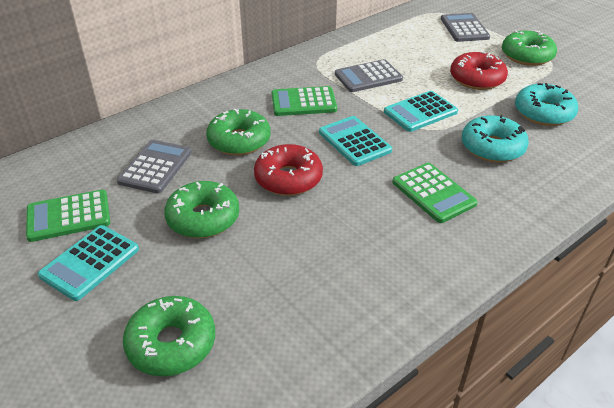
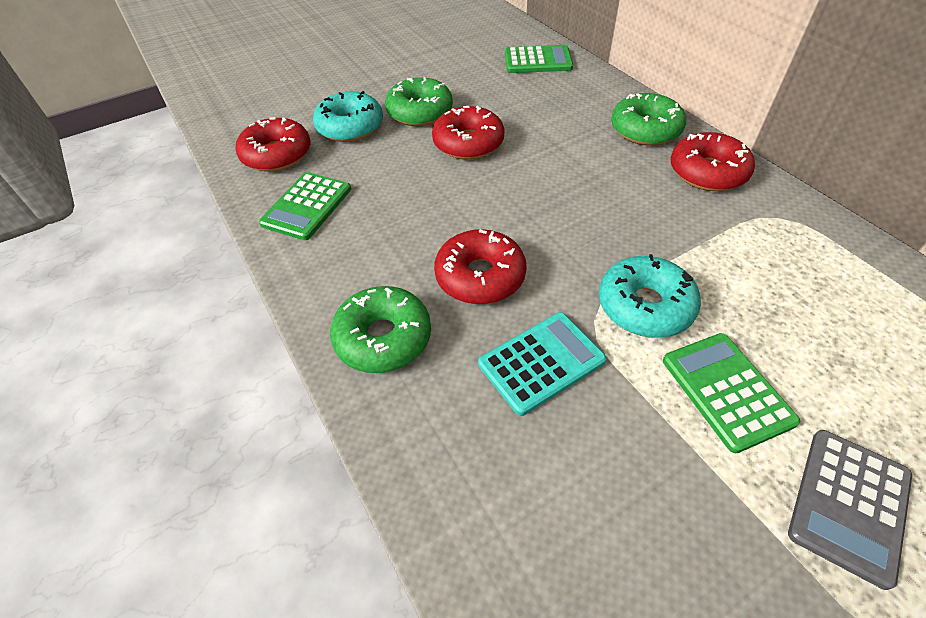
green donut: 4 -> 3
grey calculator: 3 -> 1
red donut: 2 -> 4
turquoise calculator: 3 -> 1

